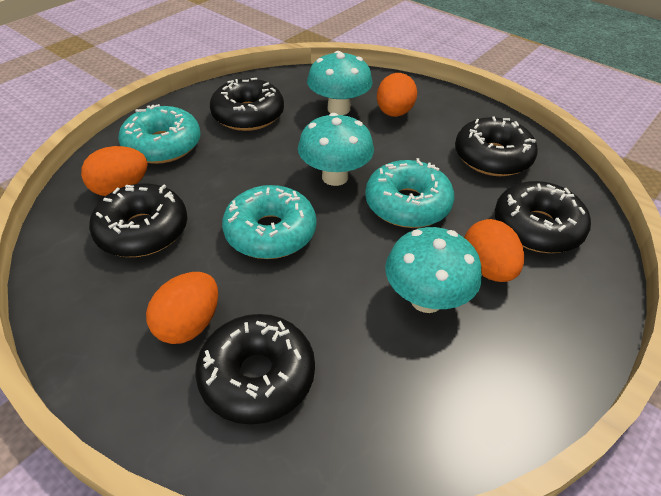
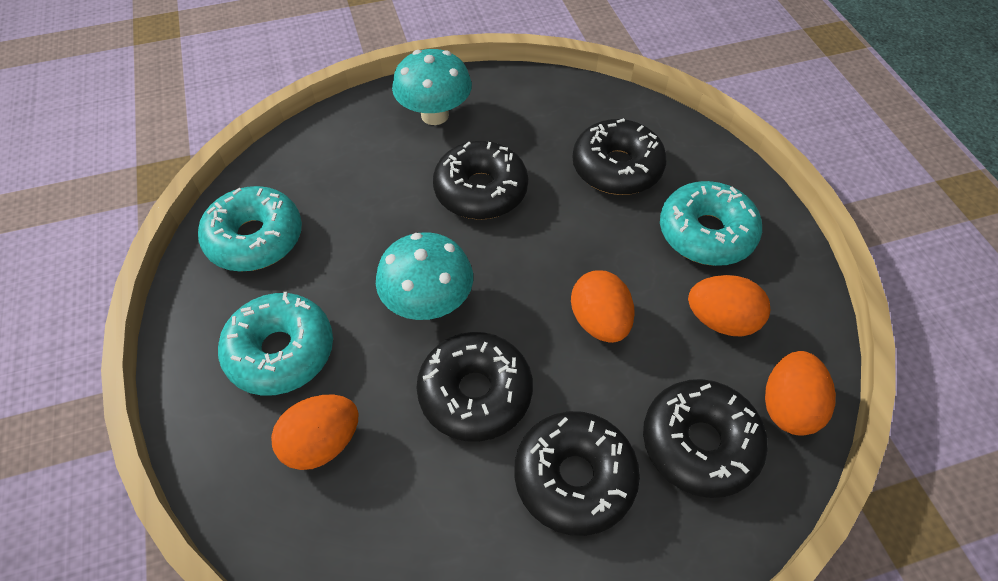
turquoise mushroom: 3 -> 2

